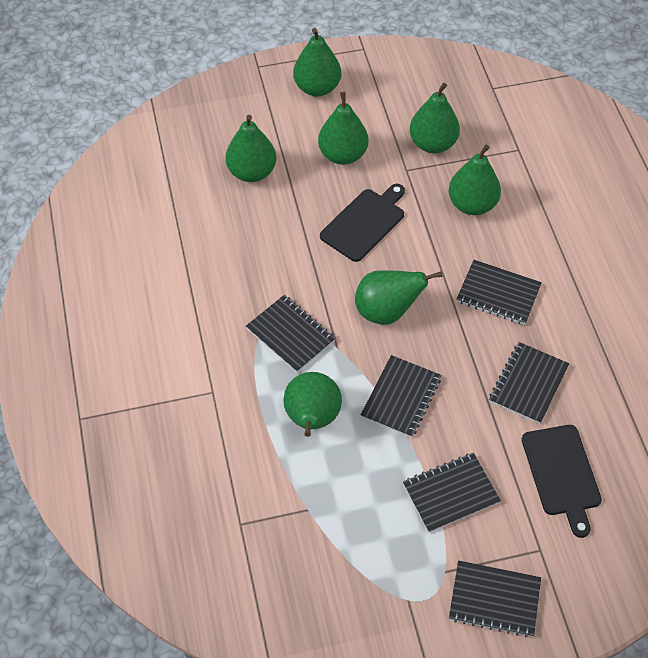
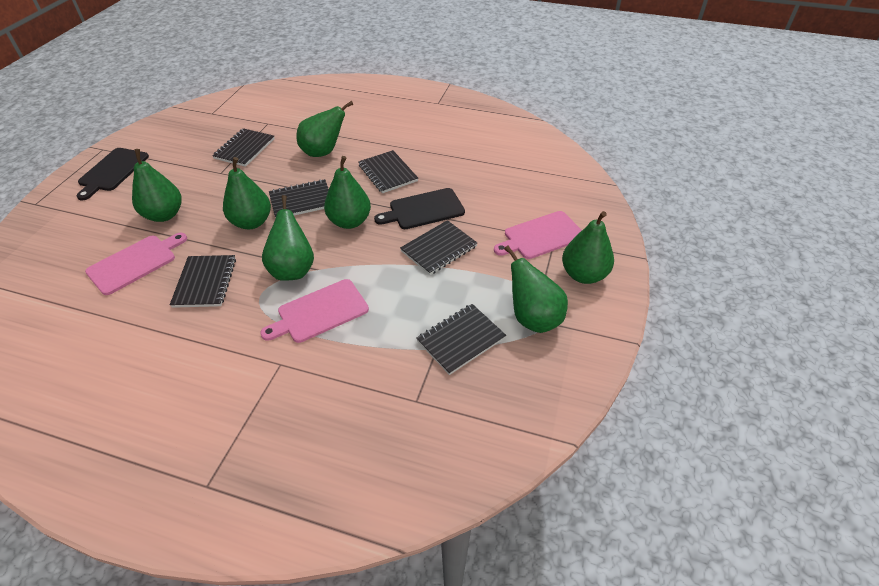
pink cutting board: 0 -> 3

